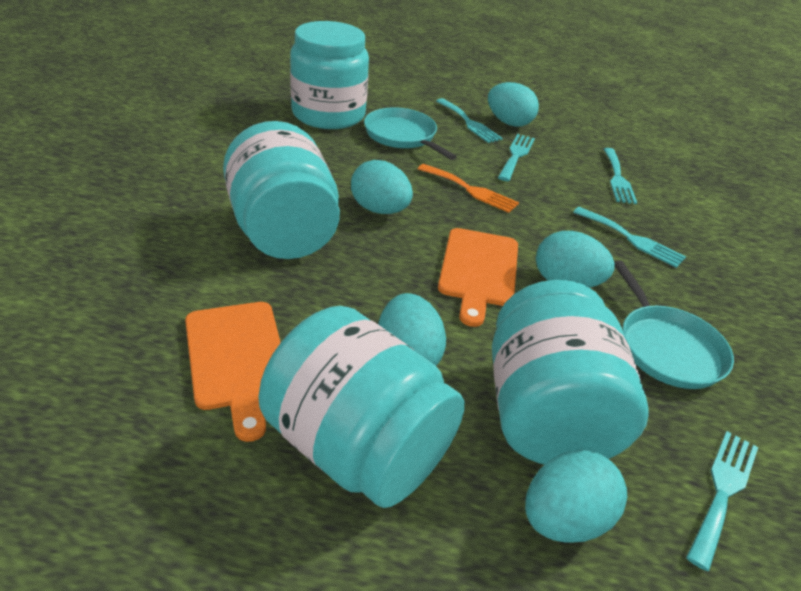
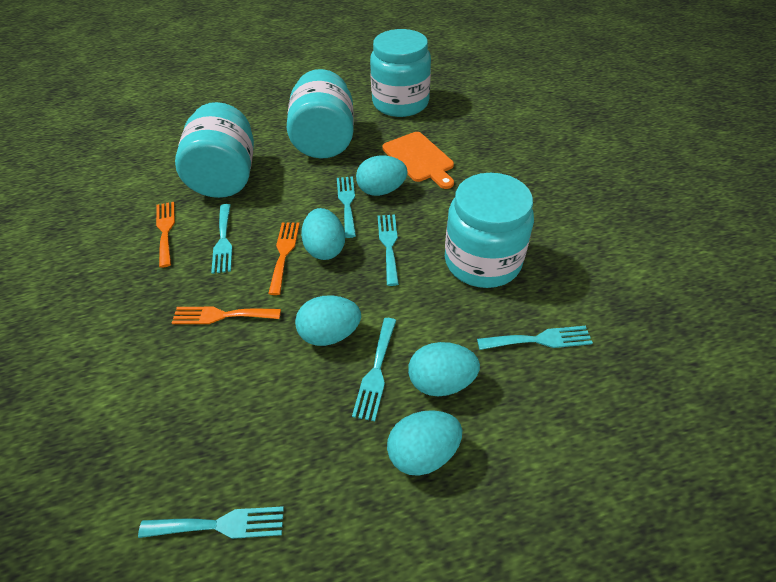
orange cutting board: 2 -> 1
orange fork: 1 -> 3
turquoise fork: 5 -> 6
turquoise pan: 2 -> 0

